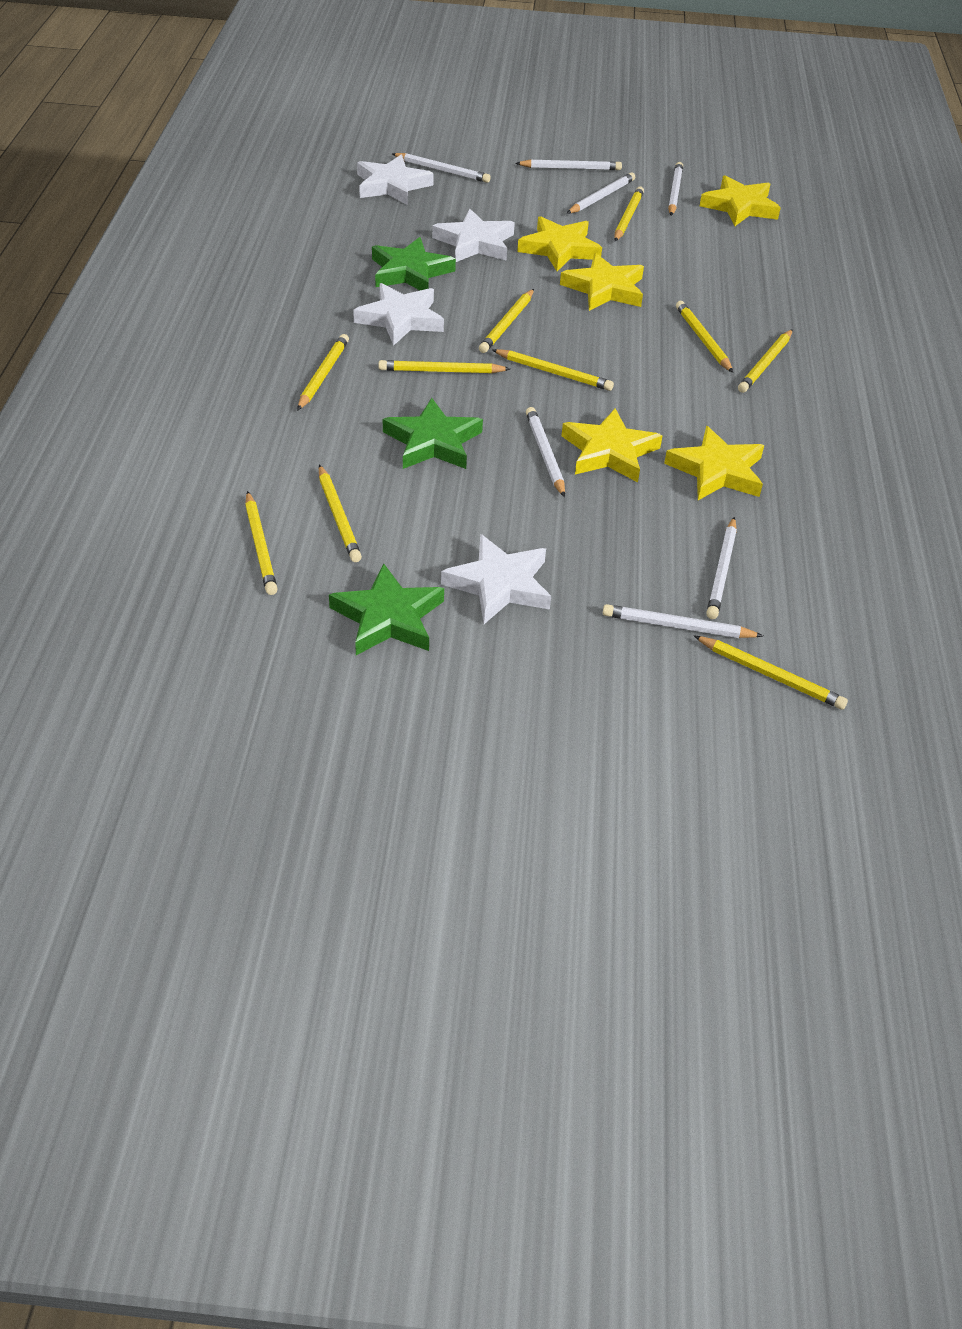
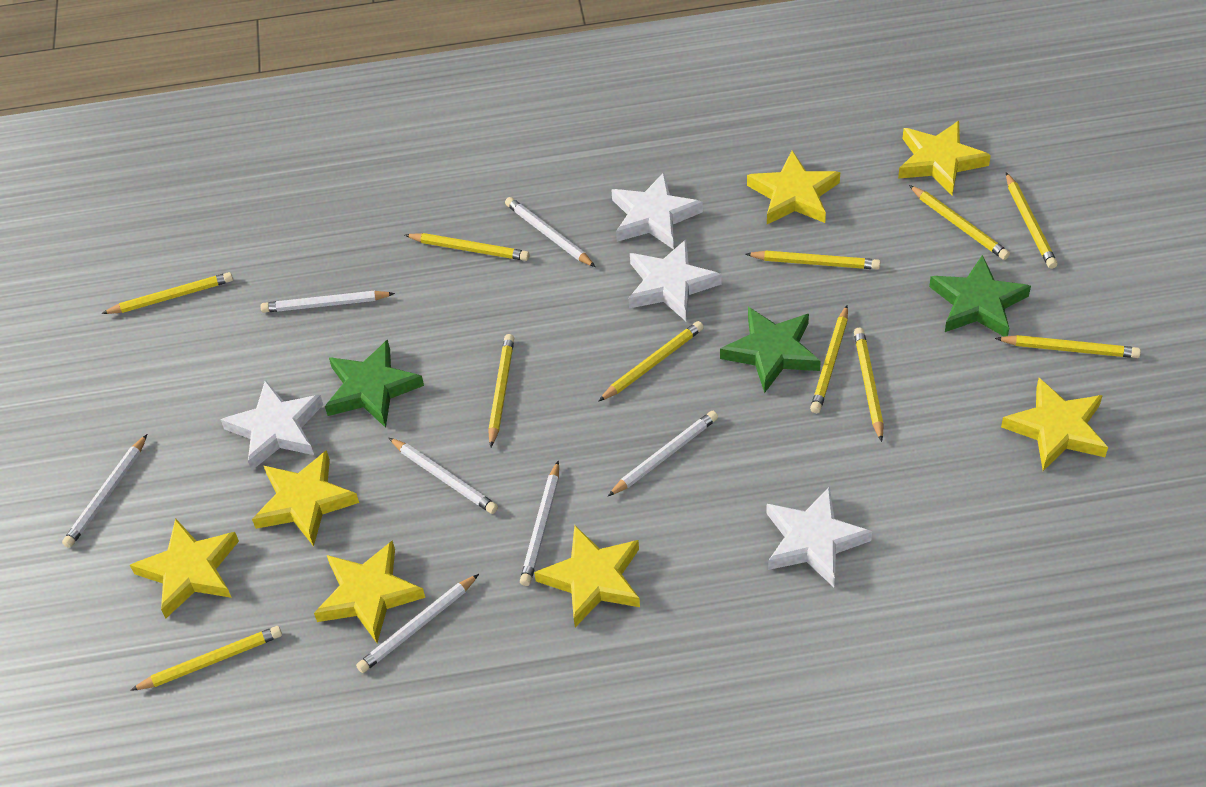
yellow pencil: 10 -> 11
yellow star: 5 -> 7

